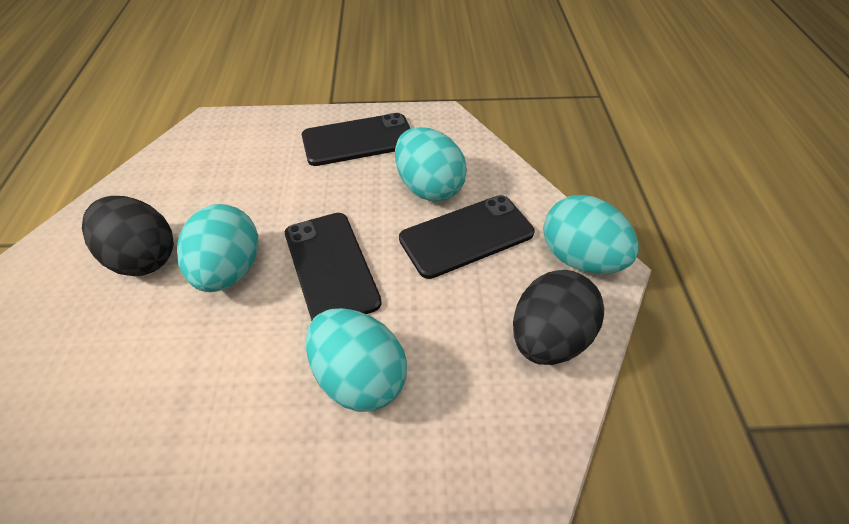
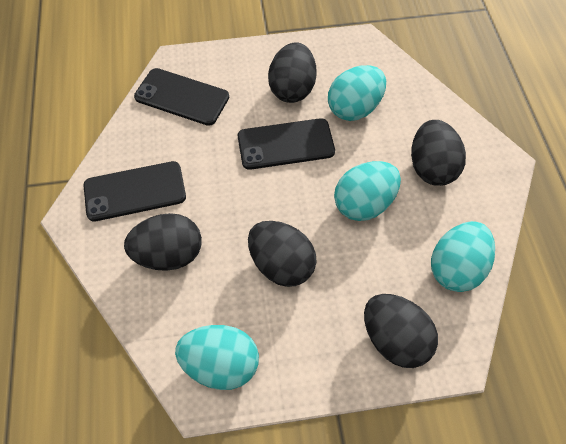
black egg: 2 -> 5

